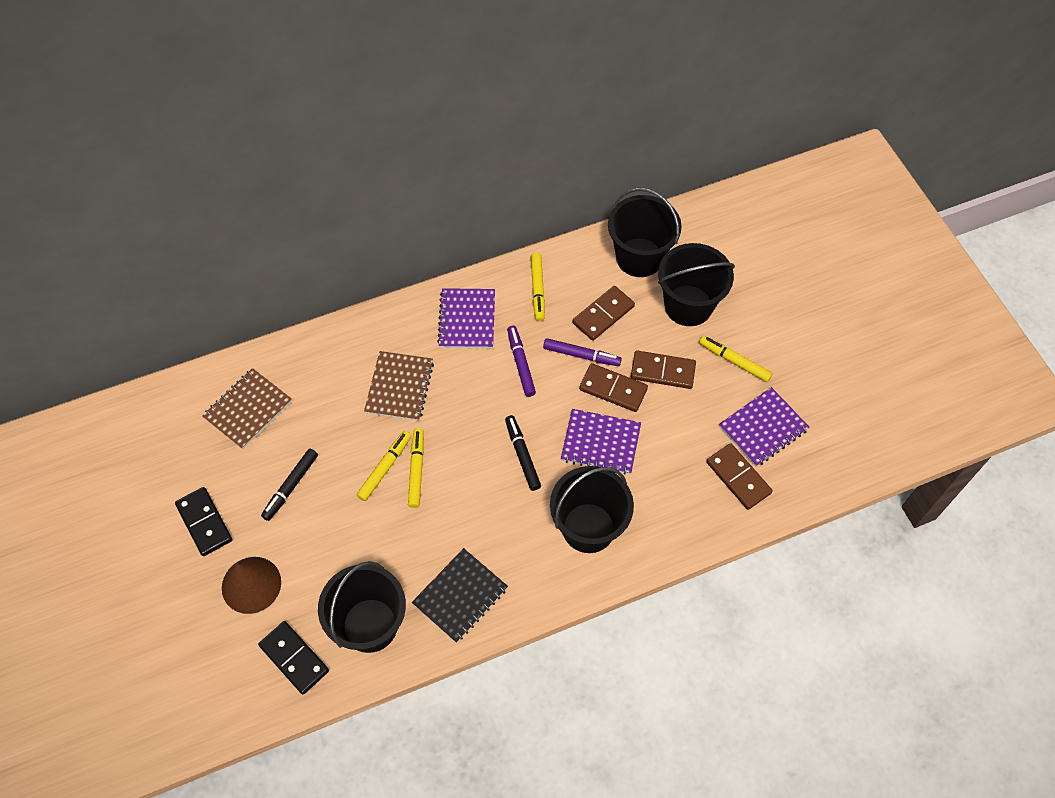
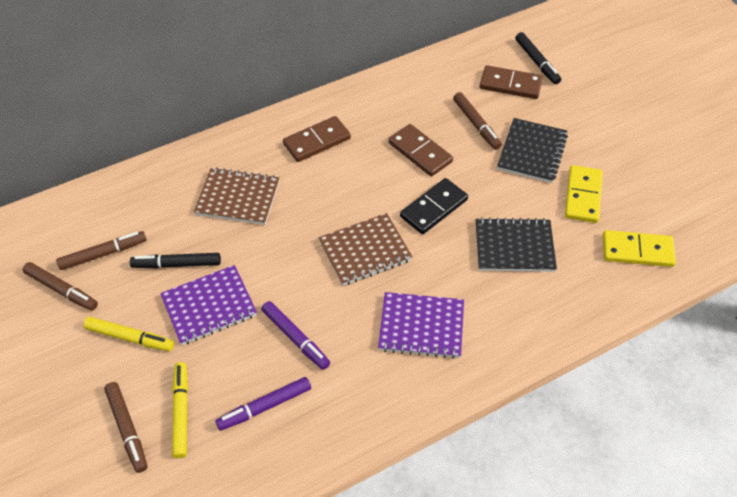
black bucket: 4 -> 0
black domino: 2 -> 1
black notebook: 1 -> 2
brown cone: 1 -> 0
brown domino: 4 -> 3
brown marker: 0 -> 4
purple notebook: 3 -> 2
yellow domino: 0 -> 2
yellow marker: 4 -> 2

